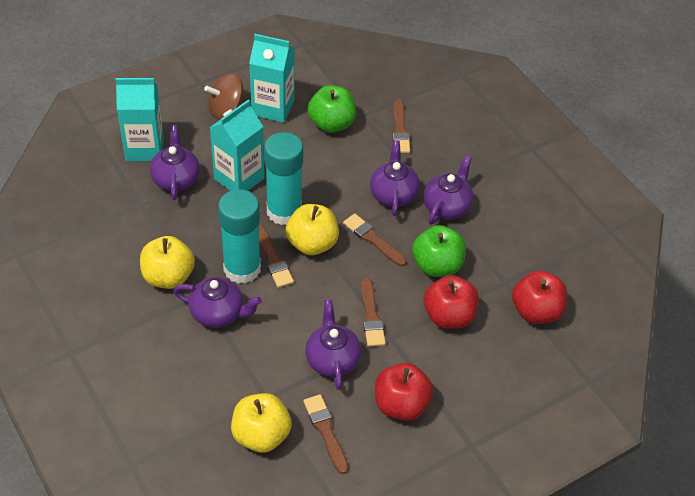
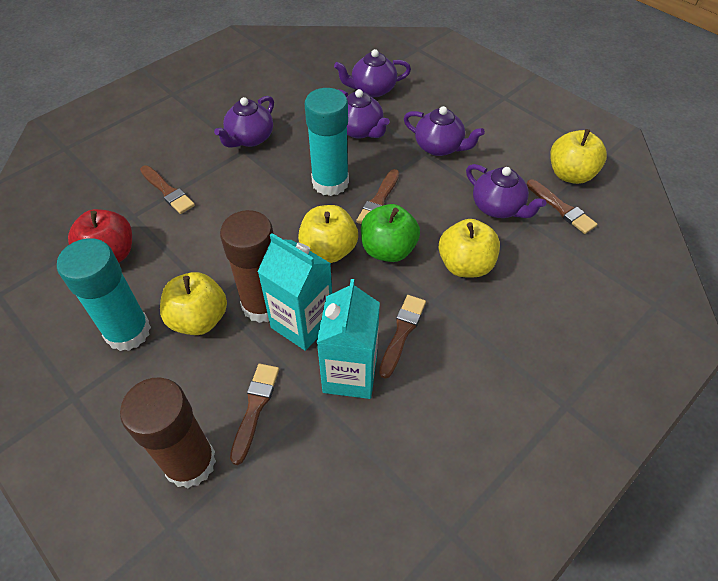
brown glue stick: 0 -> 2
brown spinning top: 1 -> 0
green apple: 2 -> 1
red apple: 3 -> 1
turquoise carton: 3 -> 2
yellow apple: 3 -> 4

